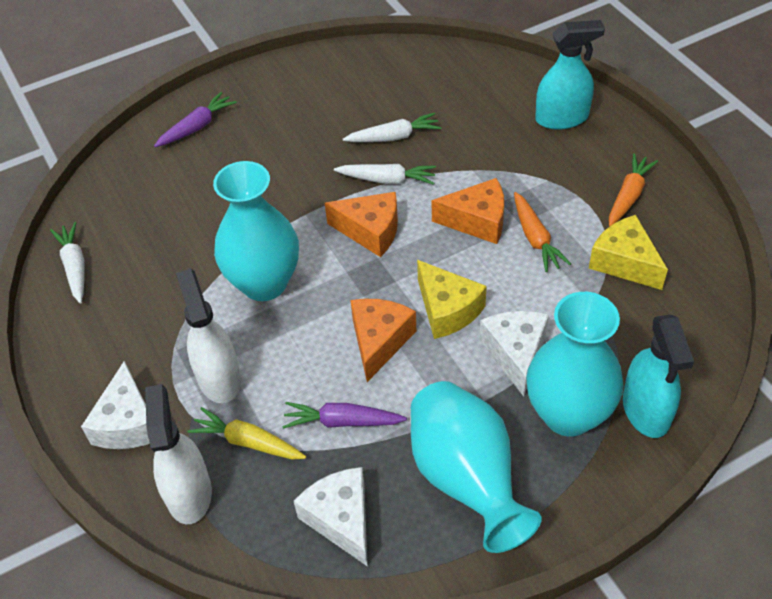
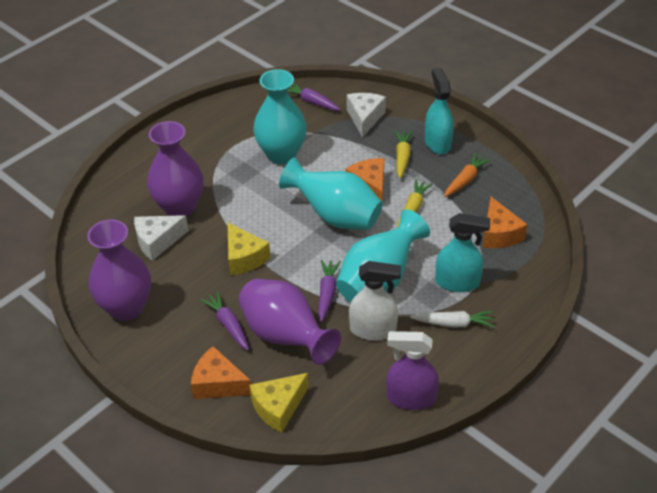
orange carrot: 2 -> 1
purple carrot: 2 -> 3
purple spray bottle: 0 -> 1
purple vase: 0 -> 3
white carrot: 3 -> 1
white cheese: 3 -> 2
white spray bottle: 2 -> 1
yellow carrot: 1 -> 2

